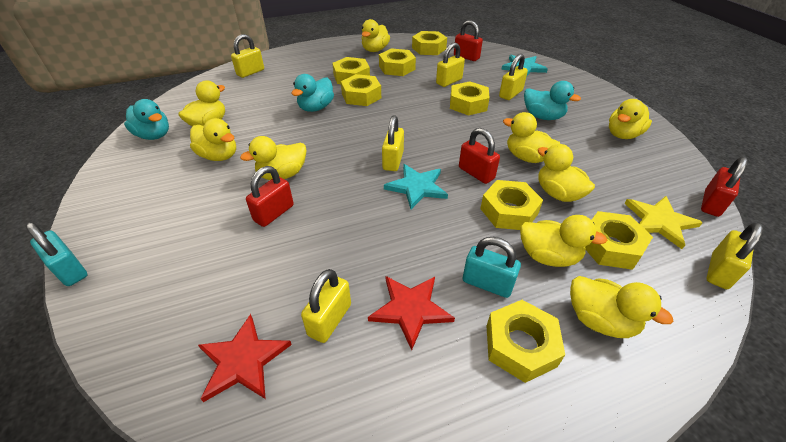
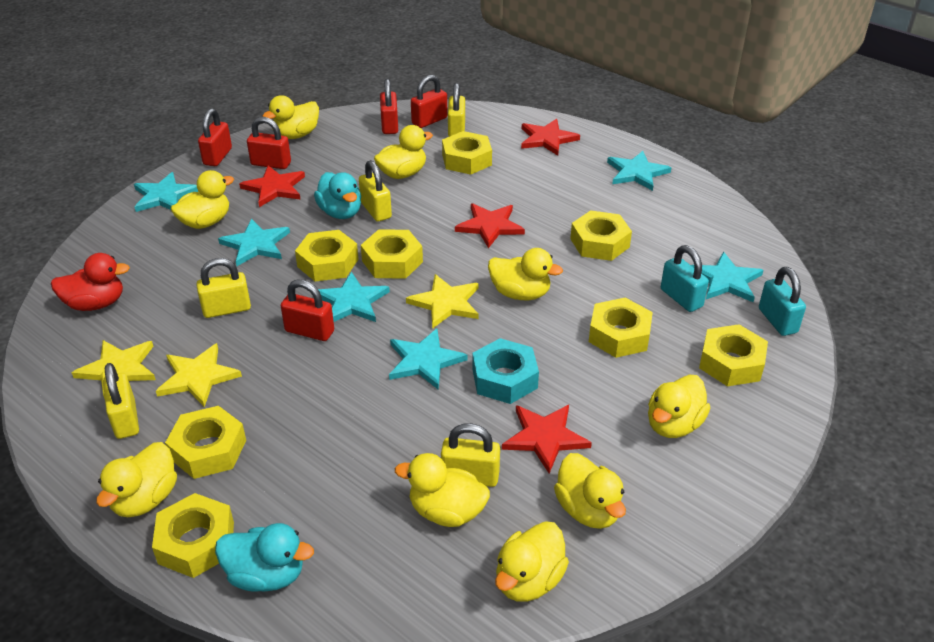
red duck: 0 -> 1
red padlock: 4 -> 5
red star: 2 -> 4
turquoise duck: 3 -> 2
turquoise nut: 0 -> 1
turquoise star: 2 -> 6
yellow padlock: 6 -> 5
yellow star: 1 -> 3

